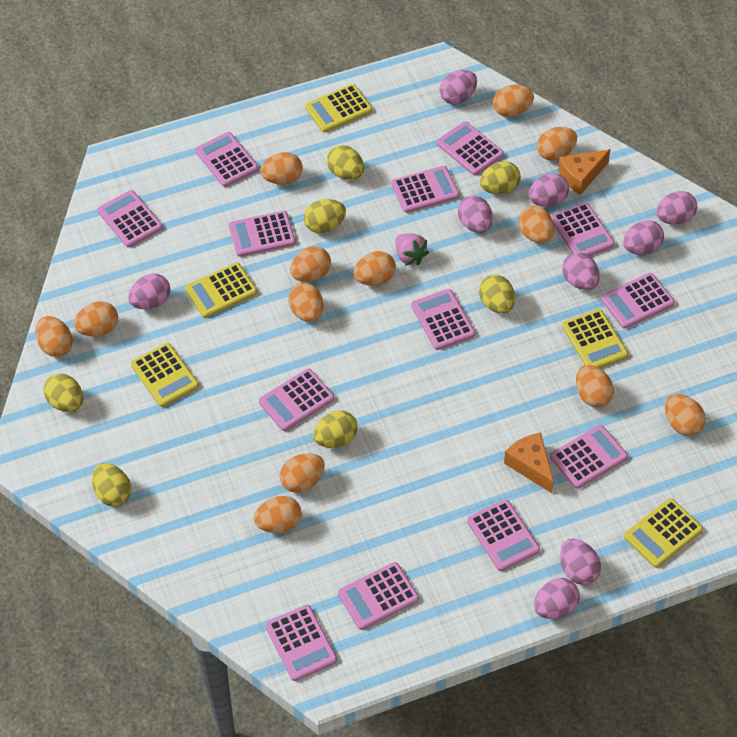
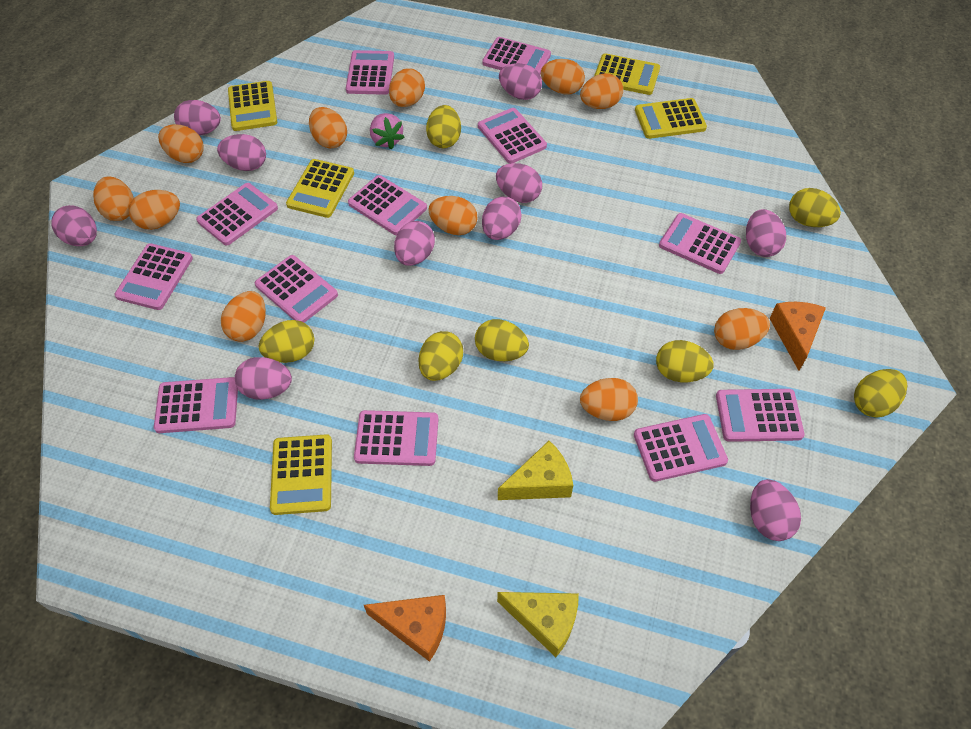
orange egg: 13 -> 11
pink calculator: 13 -> 12
pink egg: 9 -> 10
yellow cheese: 0 -> 2

